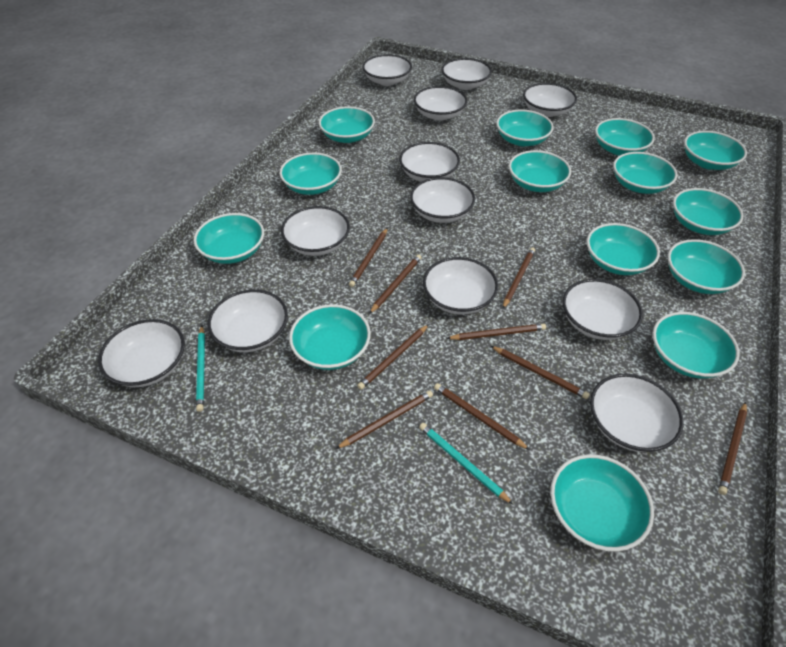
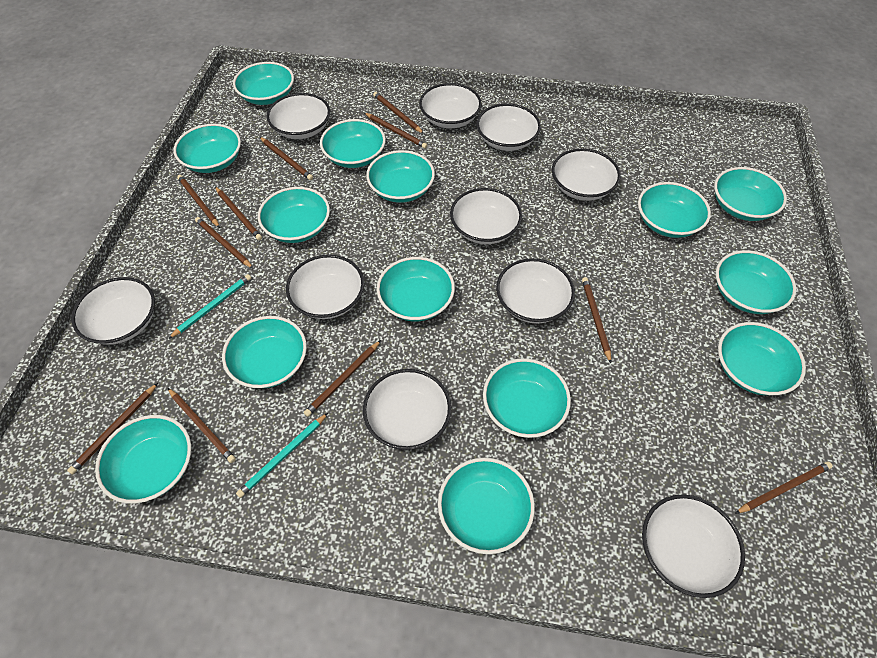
brown pencil: 9 -> 11
white bowl: 12 -> 10

